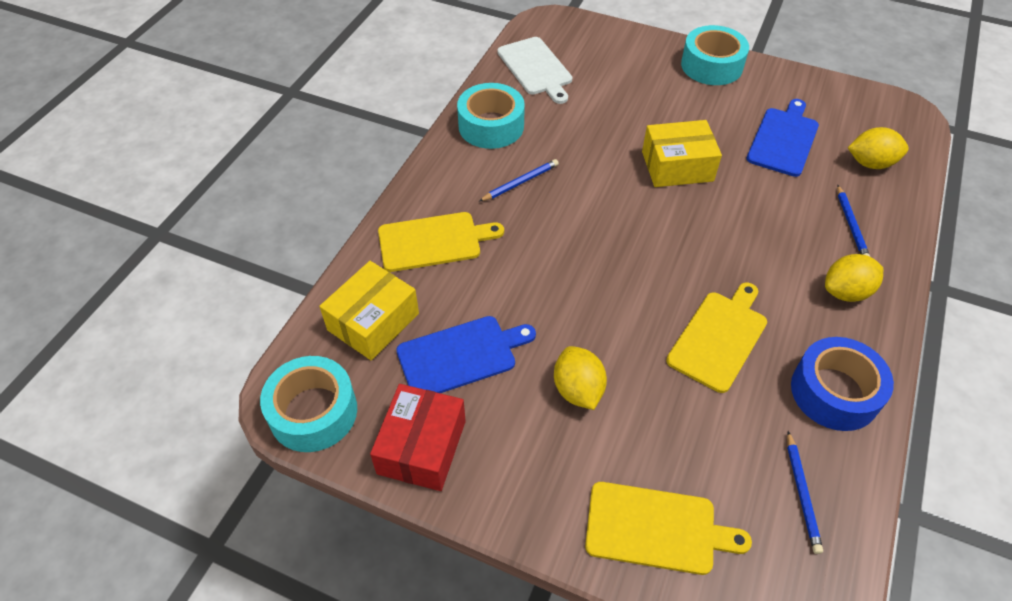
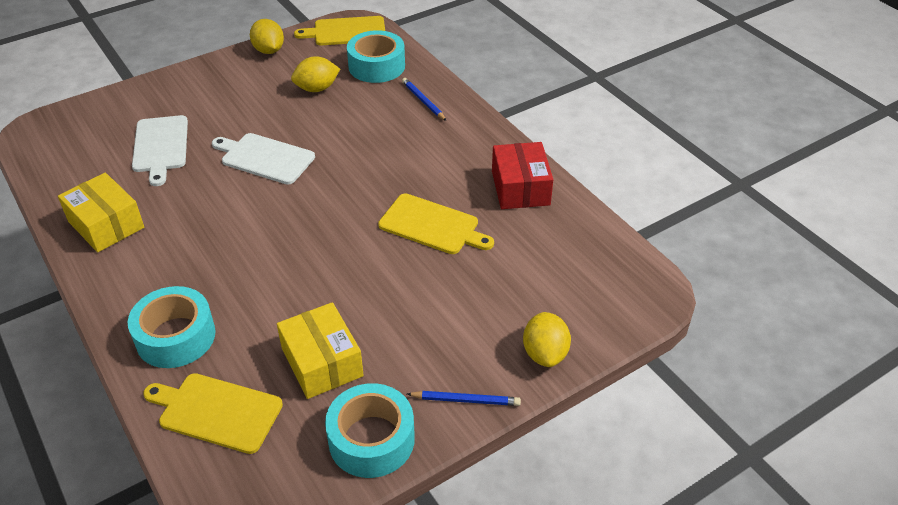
blue cutting board: 2 -> 0
blue pencil: 3 -> 2
blue tape: 1 -> 0
white cutting board: 1 -> 2

